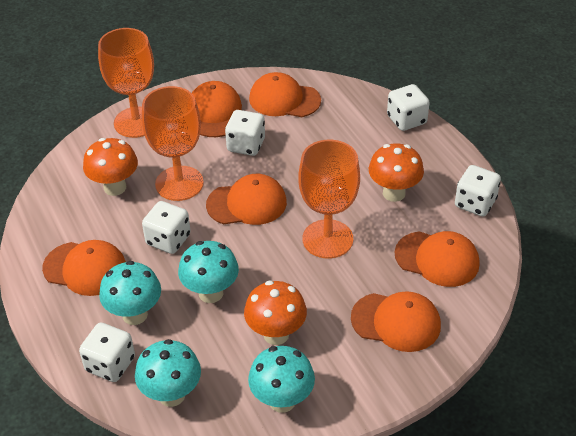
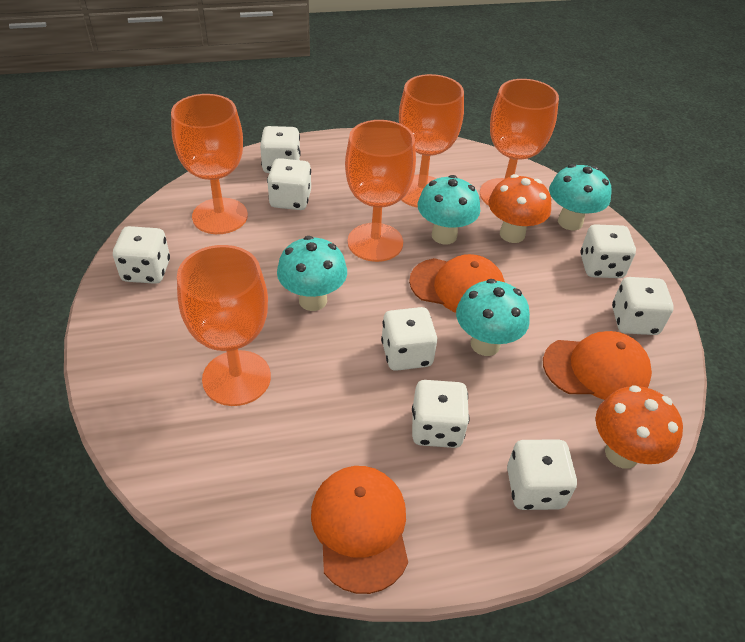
orange cap: 6 -> 3
orange goblet: 3 -> 5
orange mushroom: 3 -> 2
white dice: 5 -> 8

